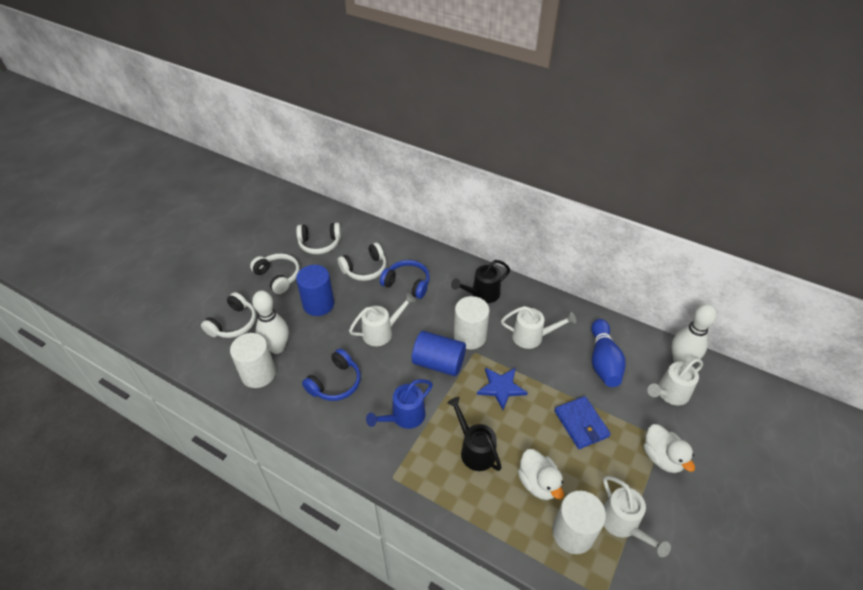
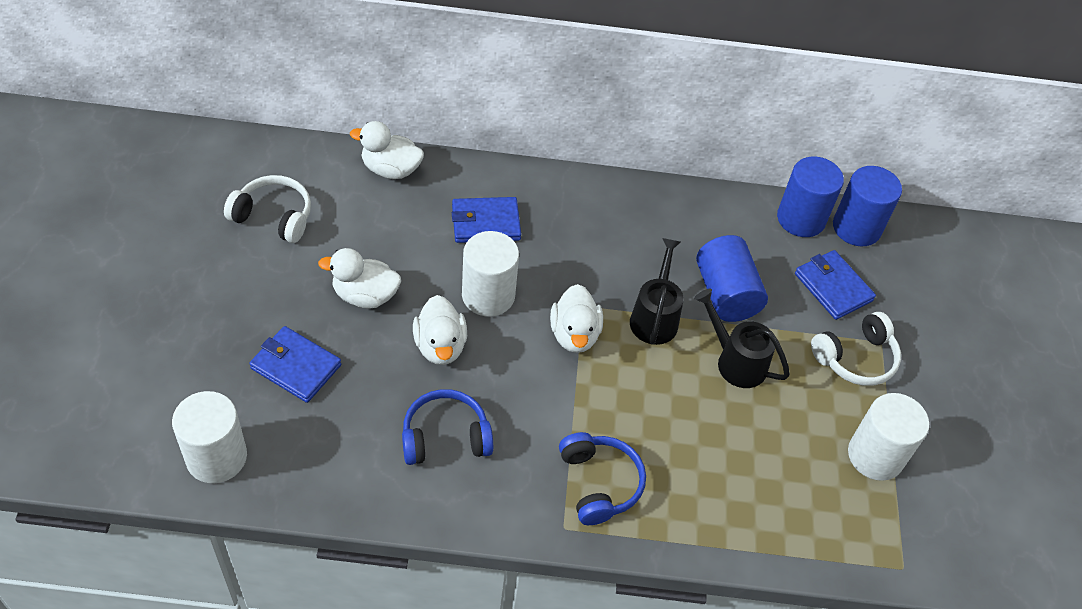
blue bowling pin: 1 -> 0
blue cylinder: 2 -> 3
blue star: 1 -> 0
blue wallet: 1 -> 3
blue watering can: 1 -> 0
white bowling pin: 2 -> 0
white duck: 2 -> 4
white headphones: 4 -> 2
white watering can: 4 -> 0

